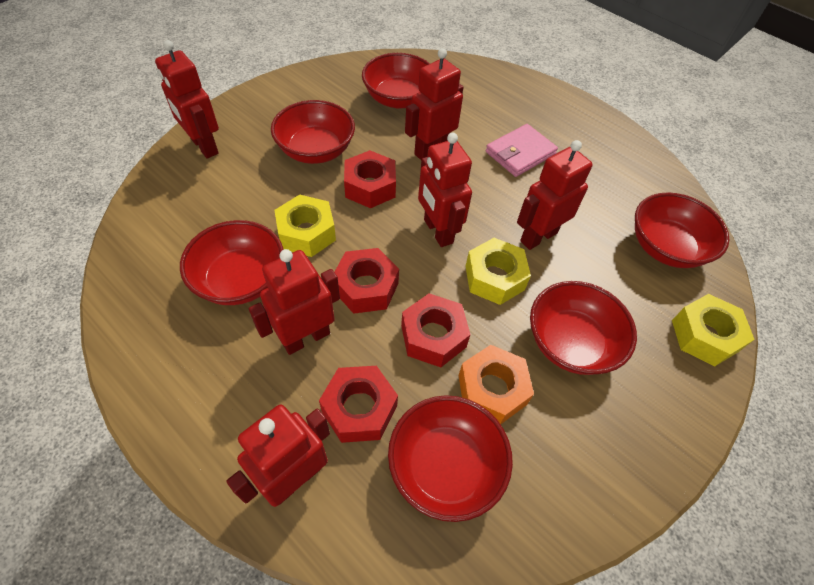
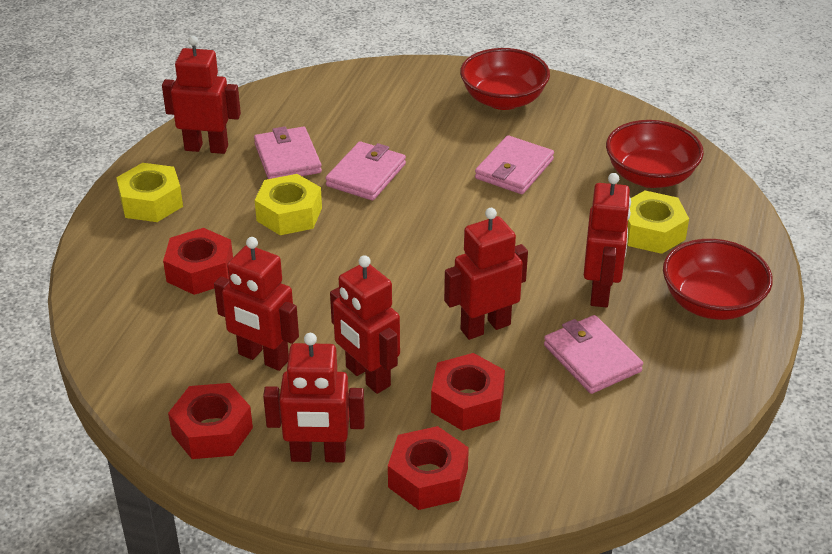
orange nut: 1 -> 0
pink wallet: 1 -> 4
red bowl: 6 -> 3

